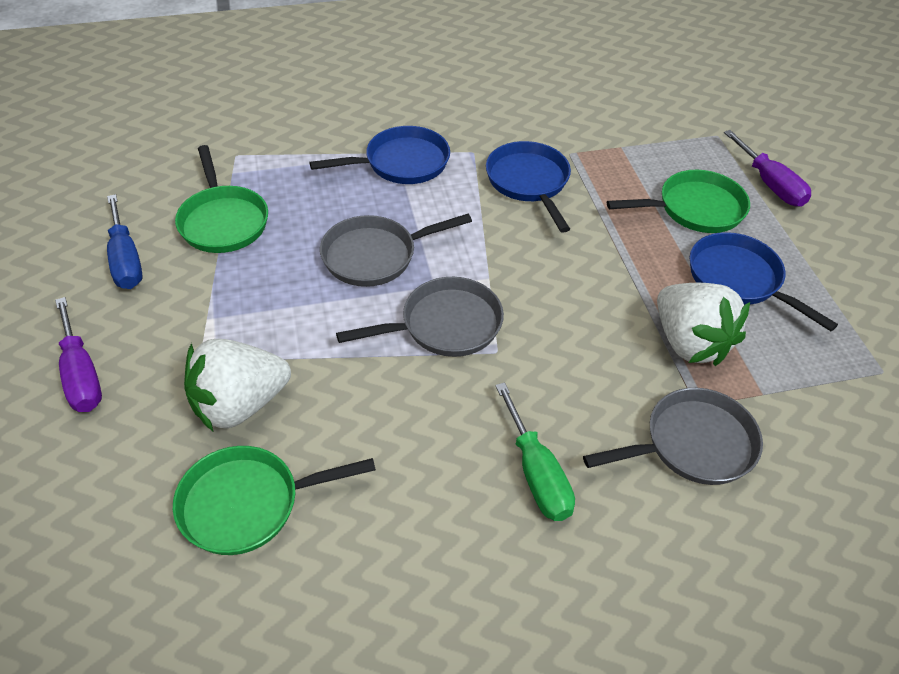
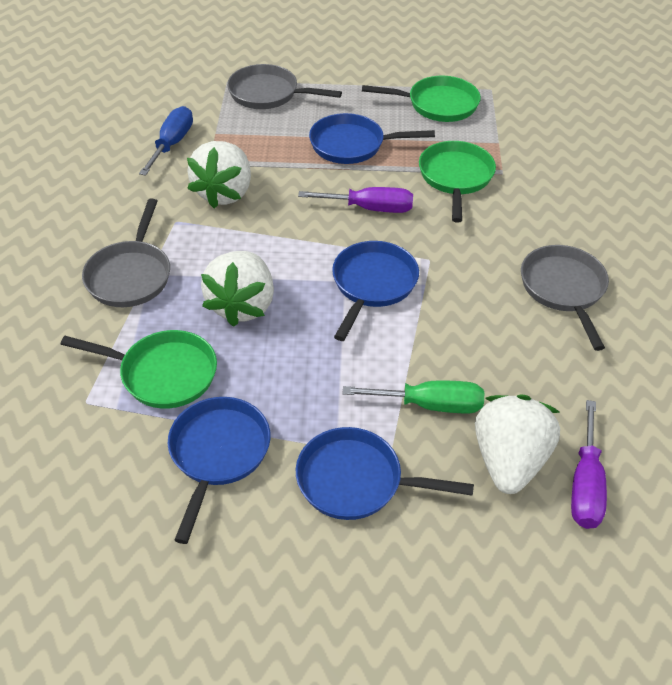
blue pan: 3 -> 4
white strawberry: 2 -> 3

